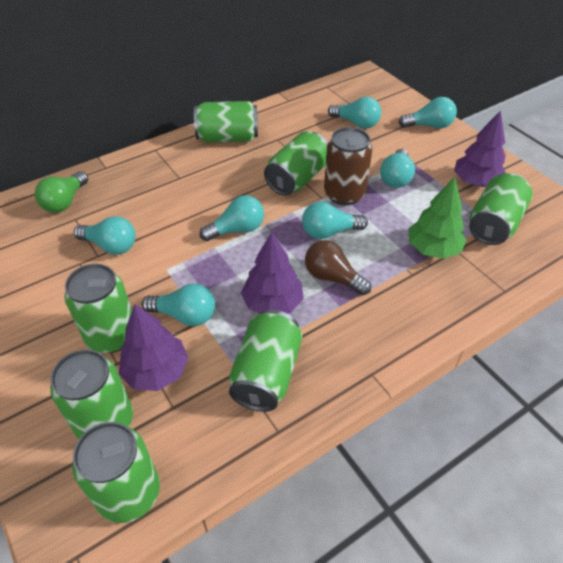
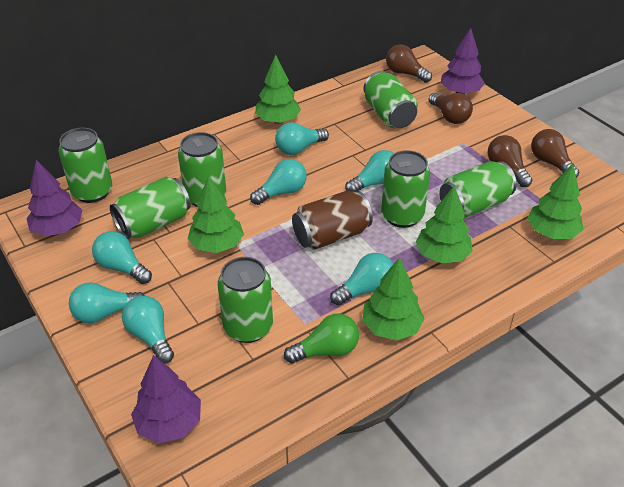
brown light bulb: 1 -> 4
green tree: 1 -> 5

